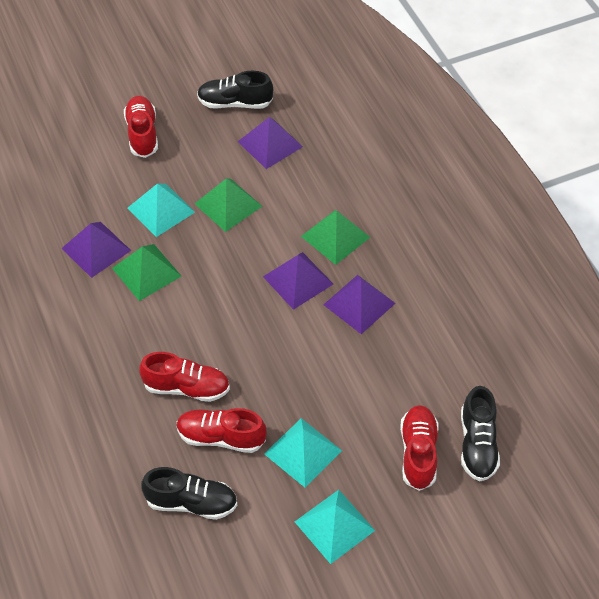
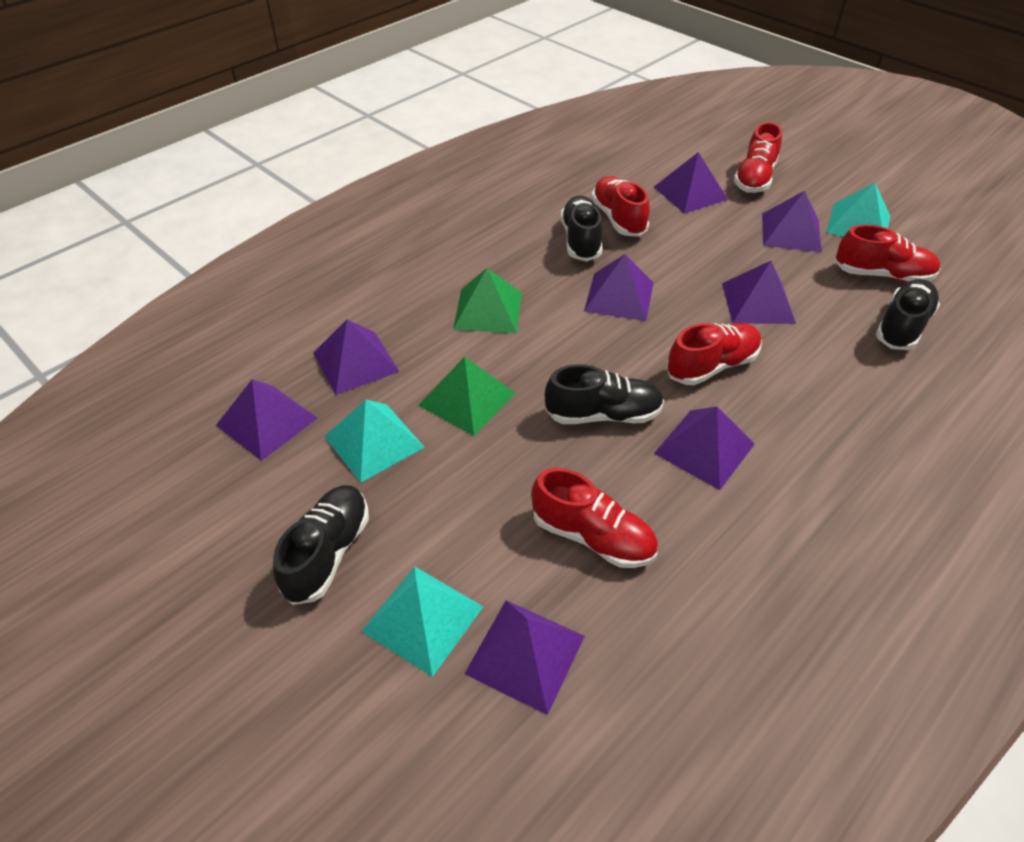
black shoe: 3 -> 4
green pyramid: 3 -> 2
purple pyramid: 4 -> 8
red shoe: 4 -> 5

